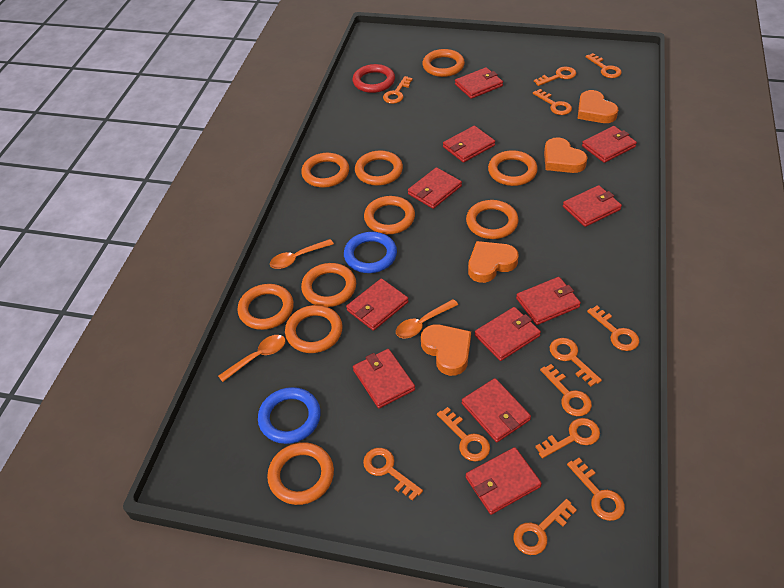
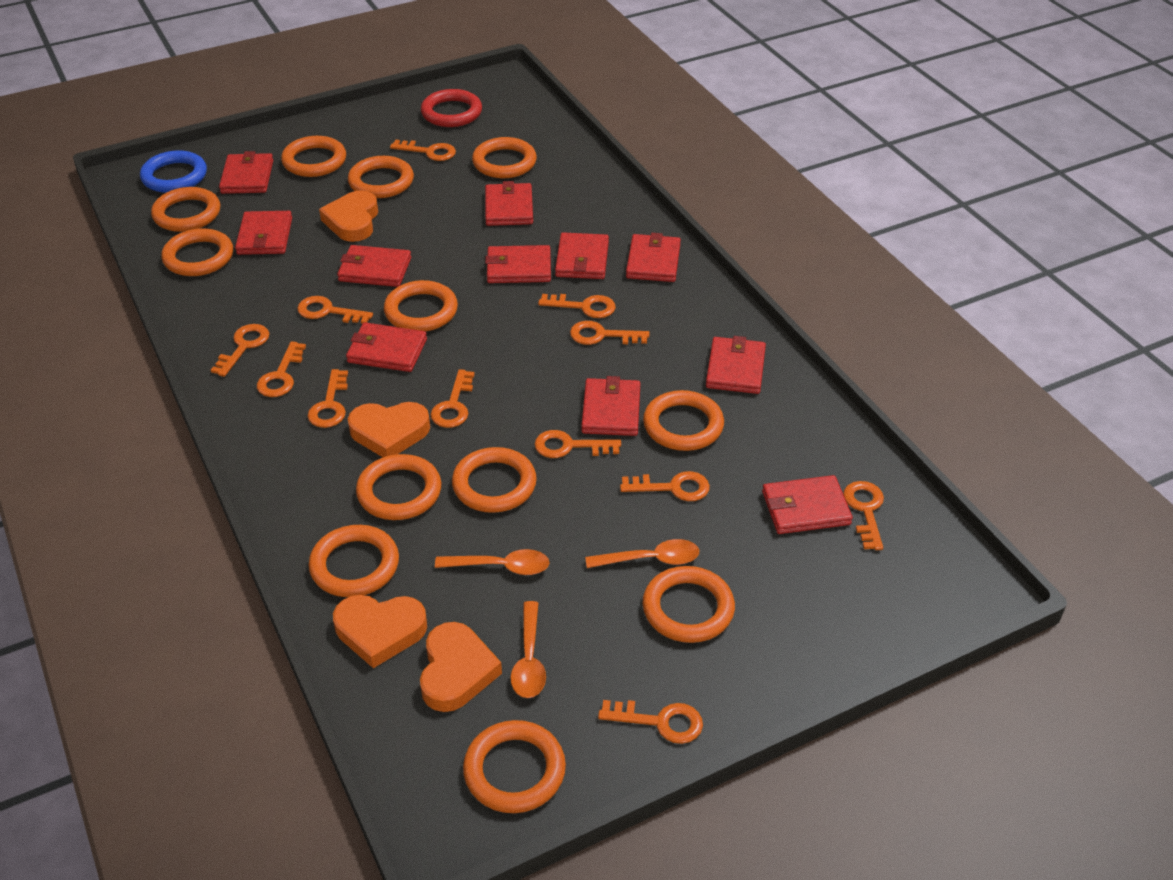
blue ring: 2 -> 1
orange ring: 10 -> 12

